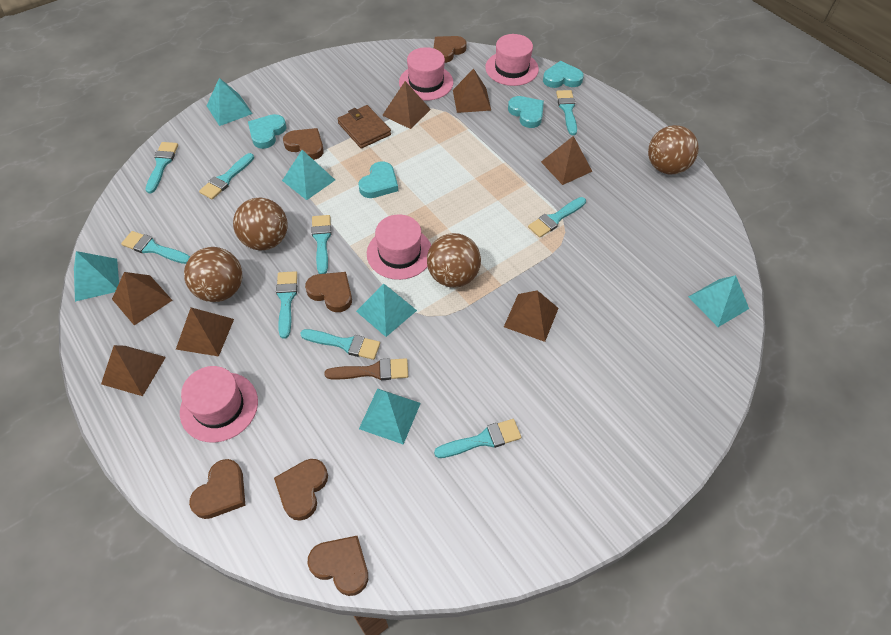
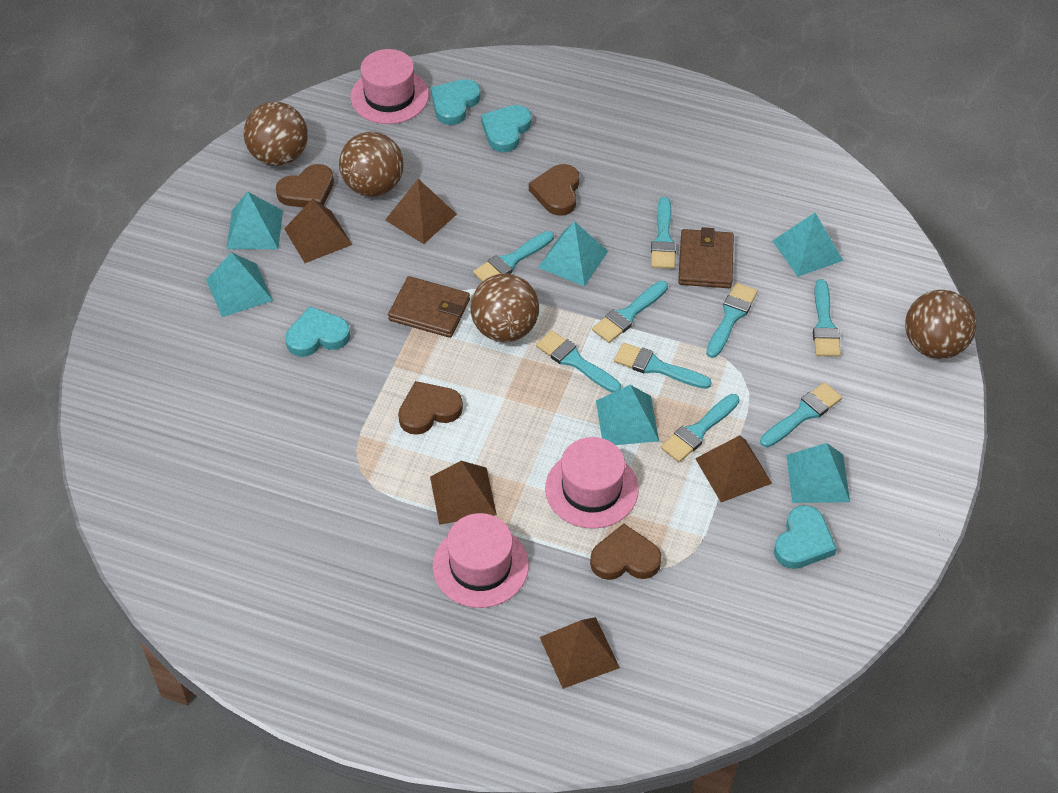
brown brush: 1 -> 0
brown heart: 6 -> 4
brown pyramid: 7 -> 5
brown wallet: 1 -> 2
pink hat: 4 -> 3

